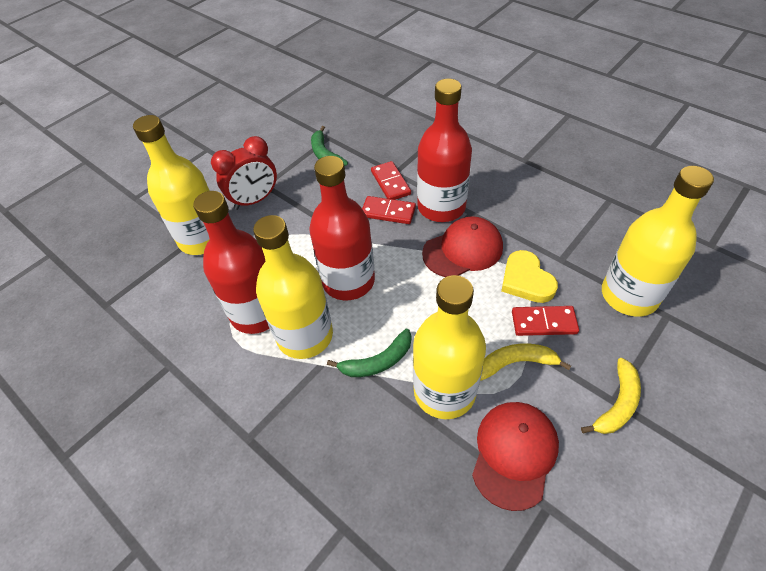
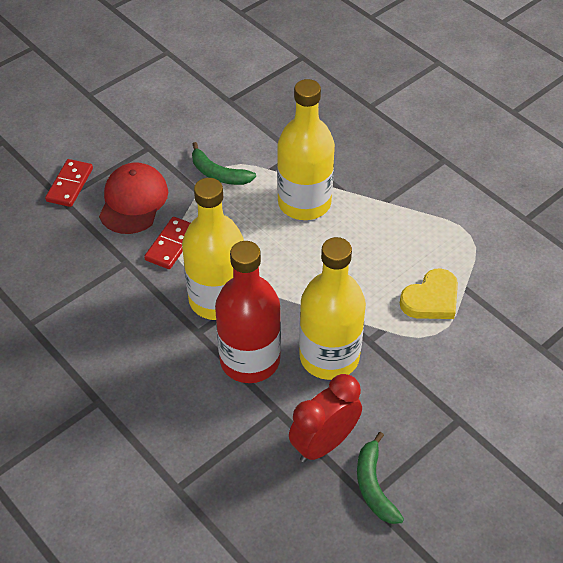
red bottle: 3 -> 1
red cap: 2 -> 1
red domino: 3 -> 2
yellow banana: 2 -> 0
yellow bottle: 4 -> 3

